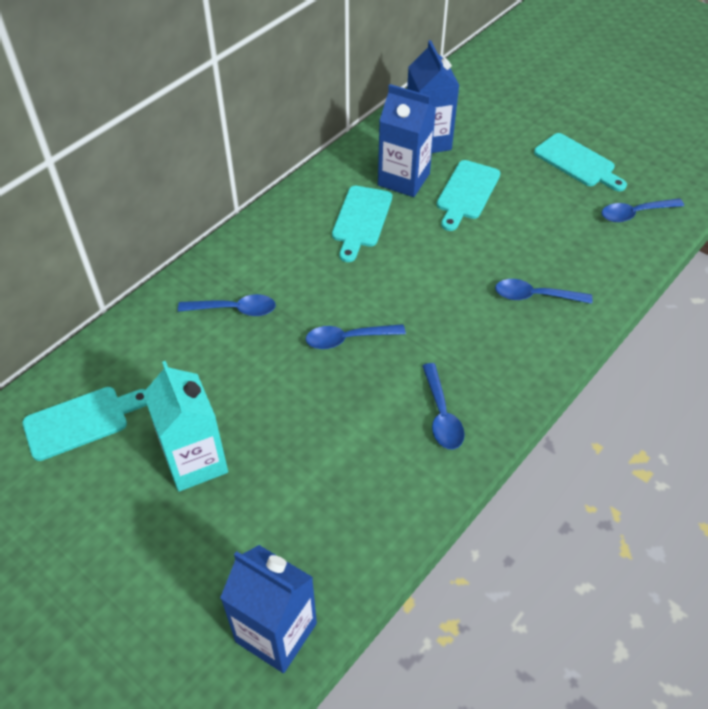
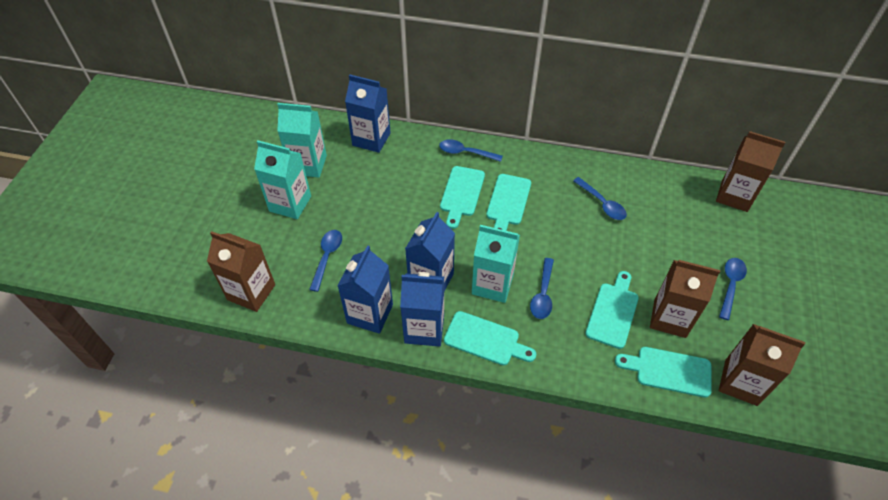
blue carton: 3 -> 4
brown carton: 0 -> 4
turquoise carton: 1 -> 3
turquoise cutting board: 4 -> 5

